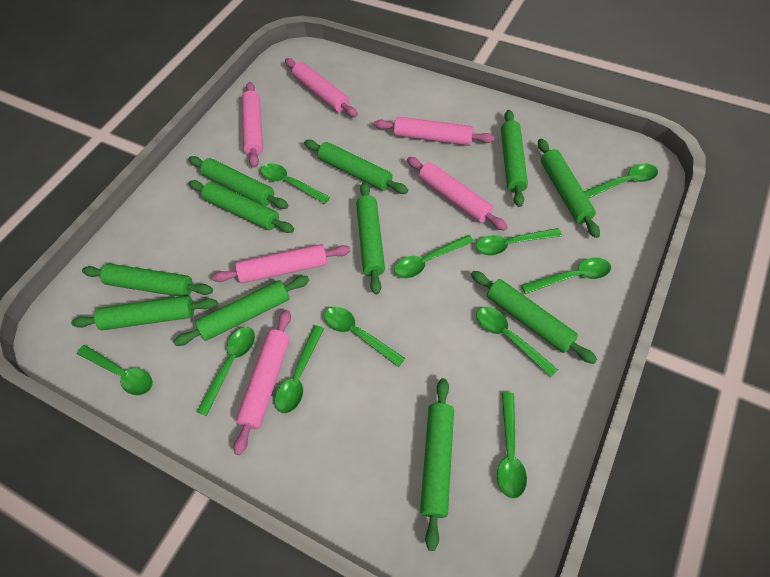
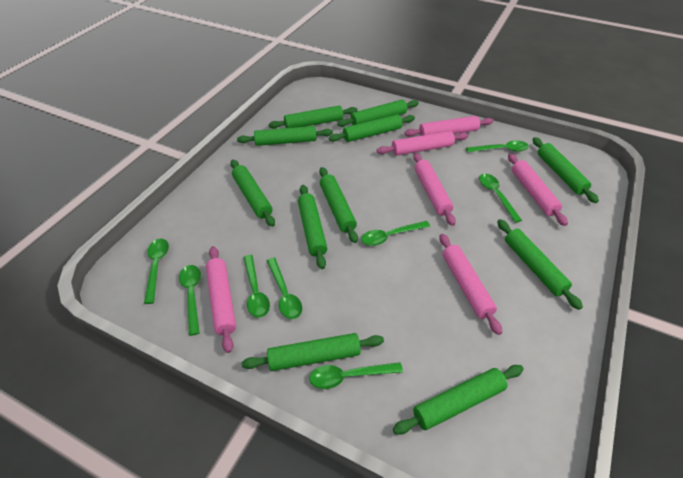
green spoon: 11 -> 8

